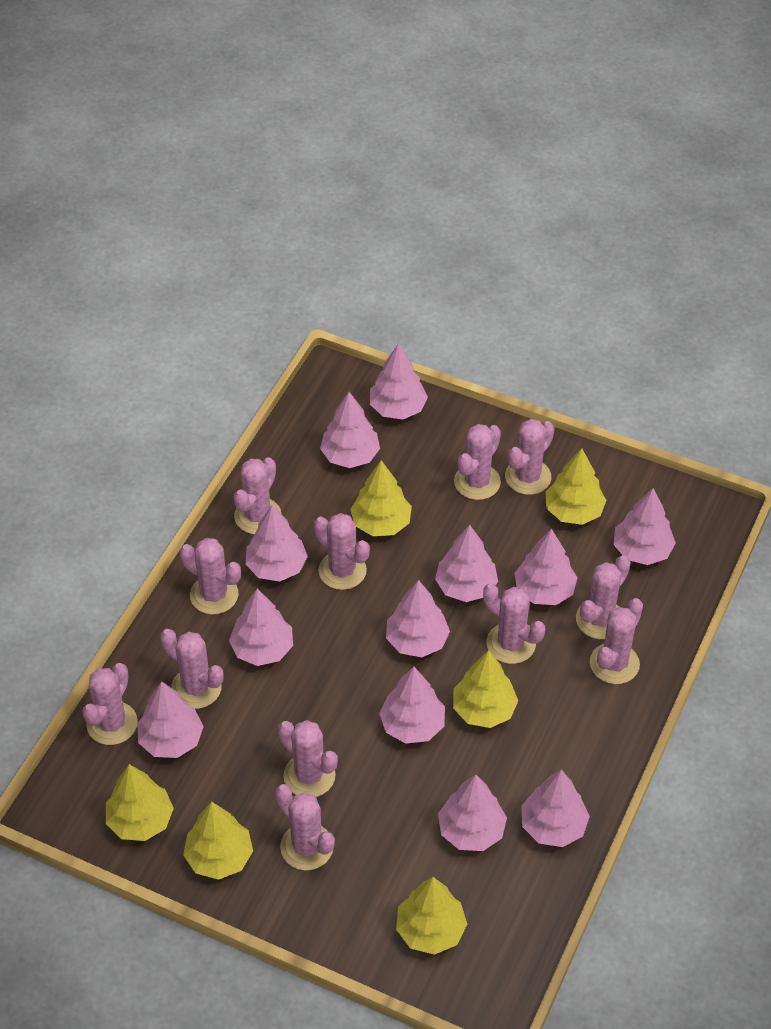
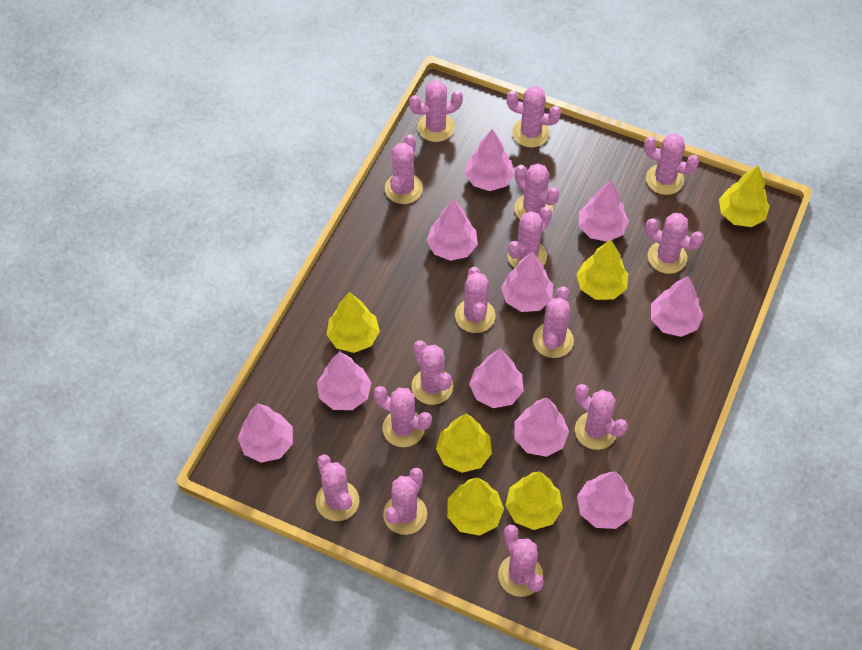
pink cactus: 12 -> 15
pink tree: 12 -> 10

